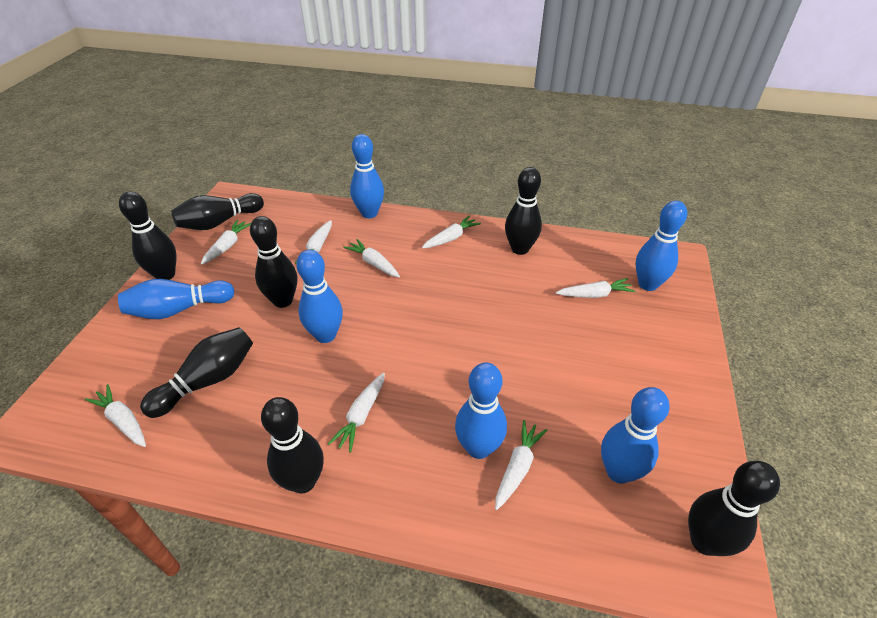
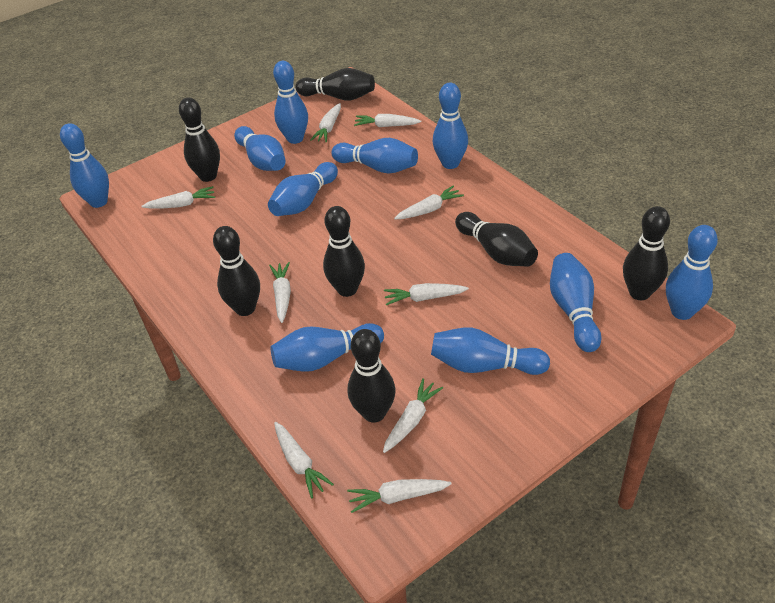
blue bowling pin: 6 -> 10
white carrot: 8 -> 9

